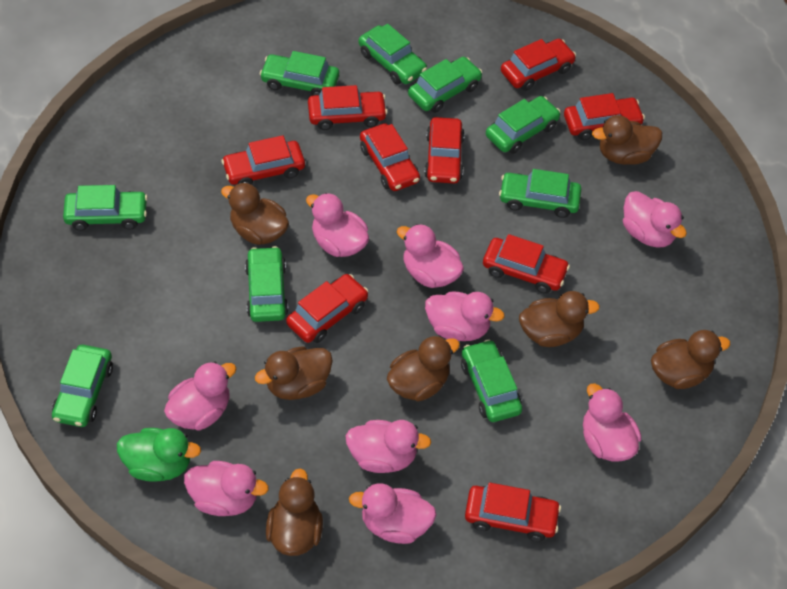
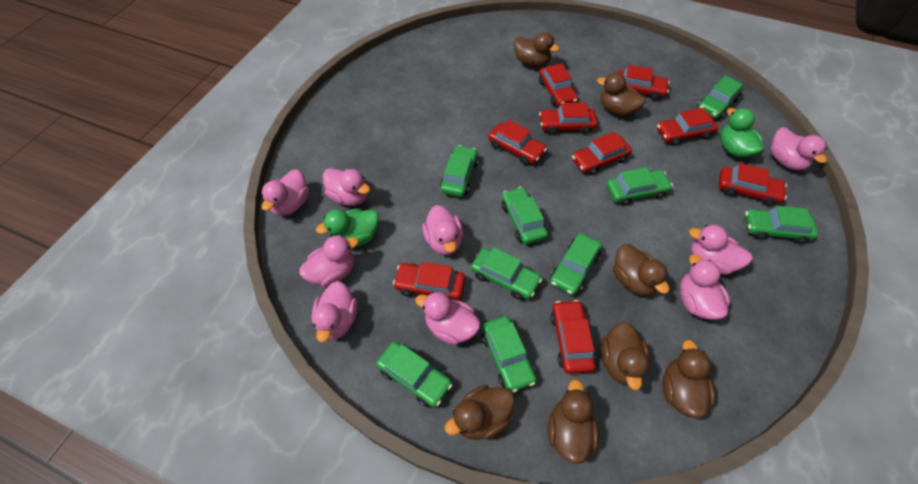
green duck: 1 -> 2

